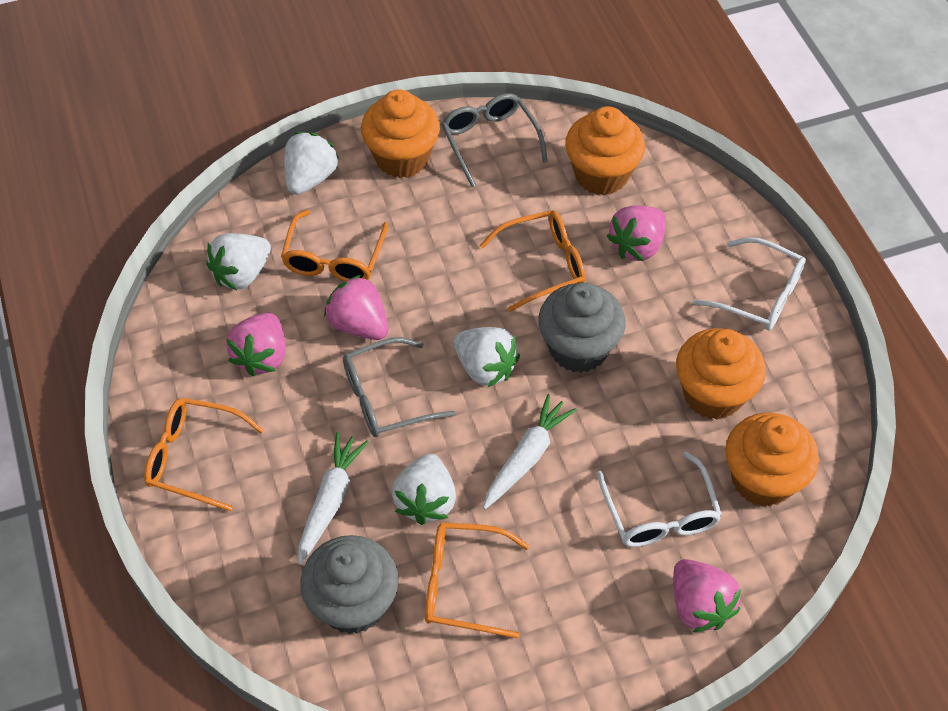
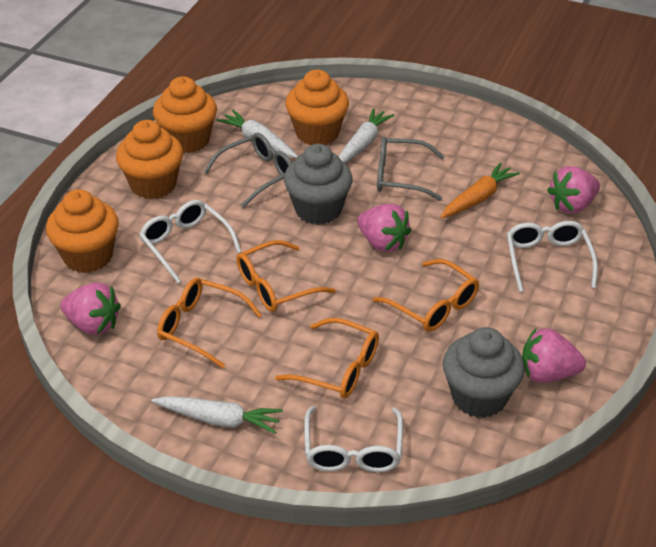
orange carrot: 0 -> 1
white carrot: 2 -> 3
white glasses: 2 -> 3
white strawberry: 4 -> 0

